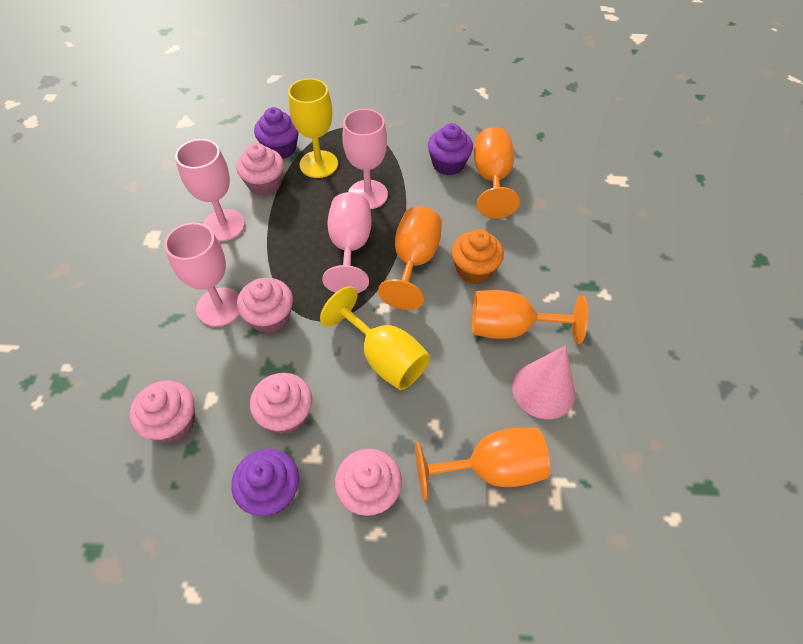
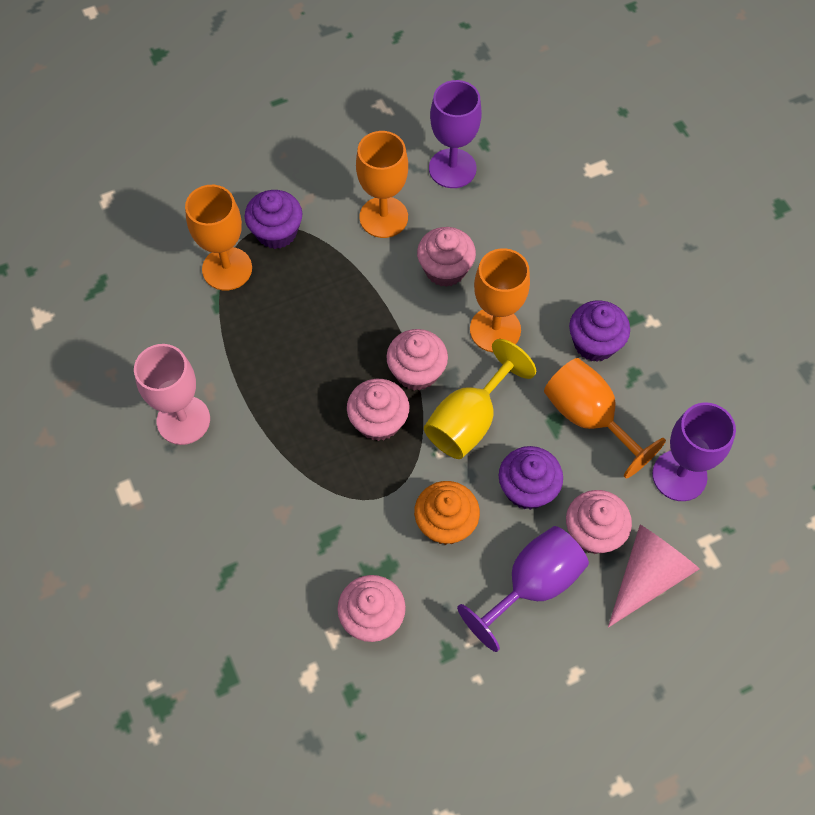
pink goblet: 4 -> 1
purple goblet: 0 -> 3
yellow goblet: 2 -> 1

